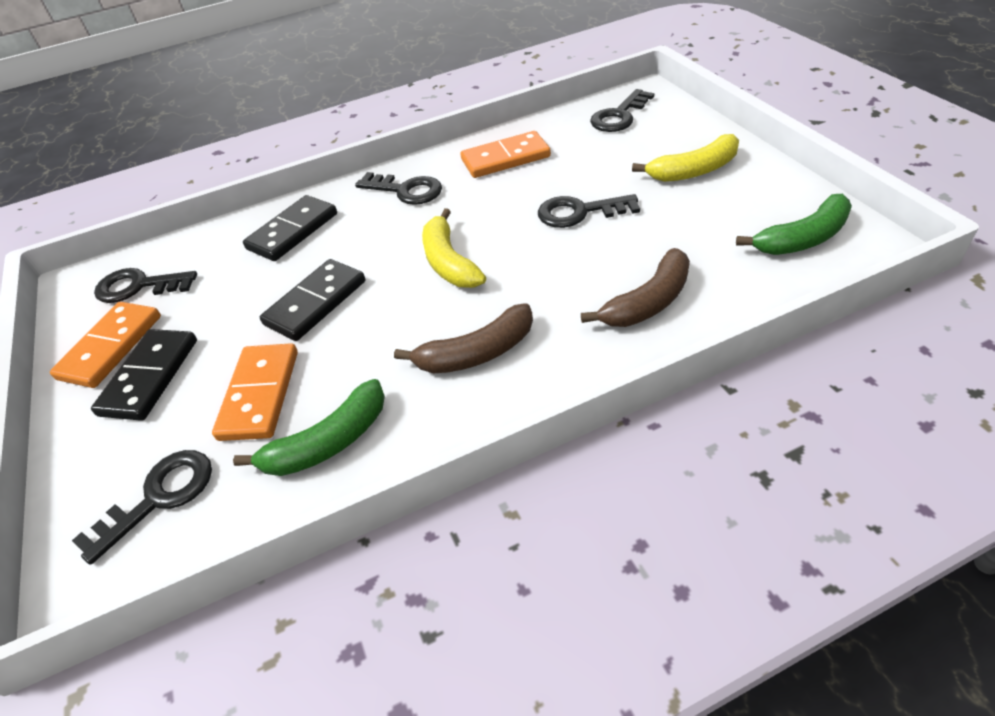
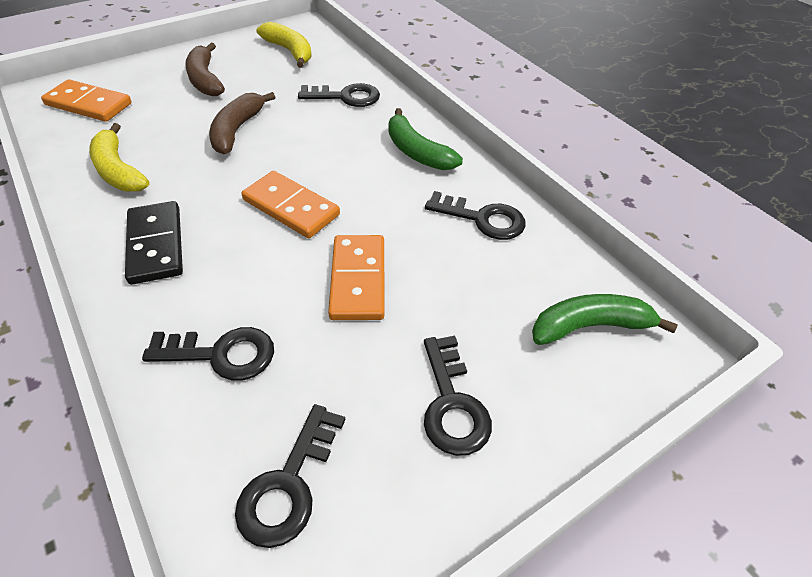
black domino: 3 -> 1

